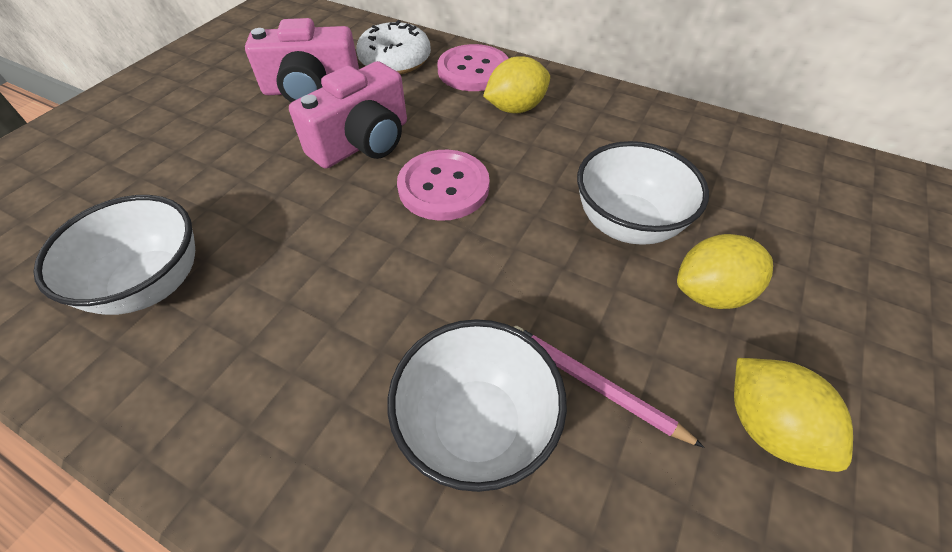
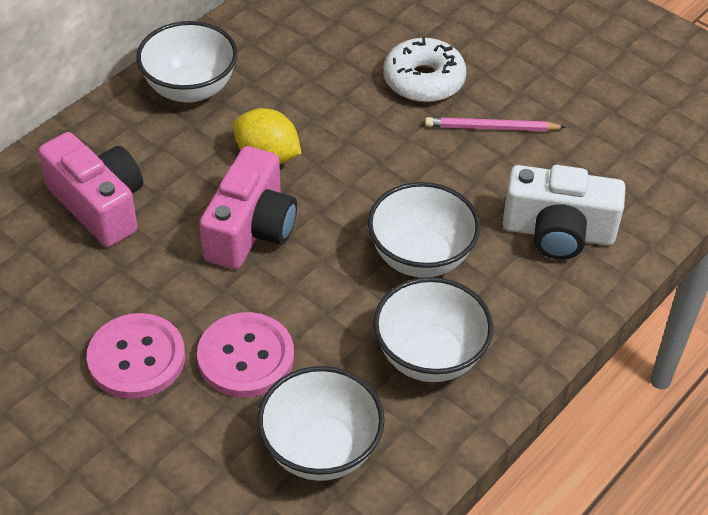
white bowl: 3 -> 4
white camera: 0 -> 1
yellow lemon: 3 -> 1

